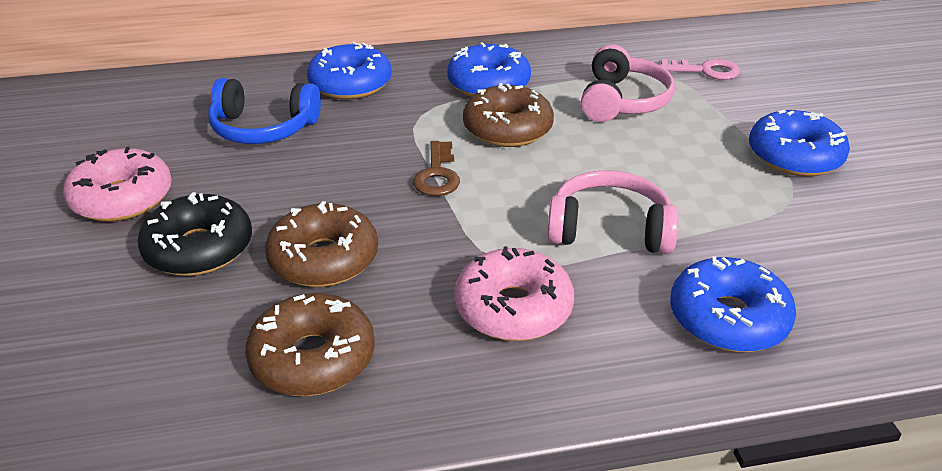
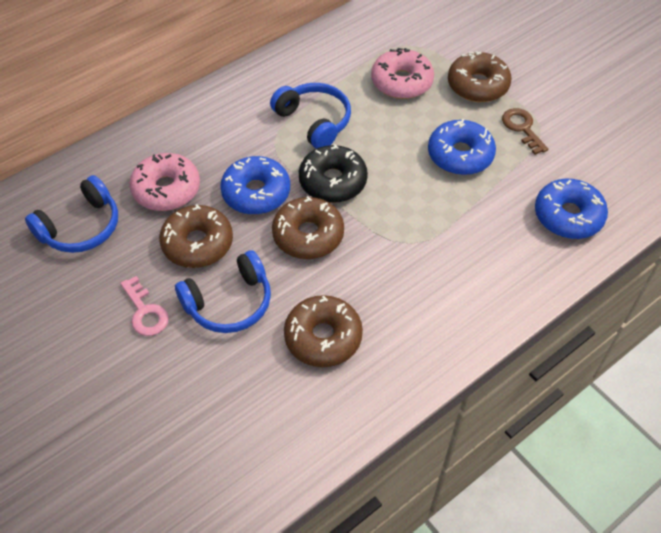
blue donut: 4 -> 3
blue headphones: 1 -> 3
brown donut: 3 -> 4
pink headphones: 2 -> 0

